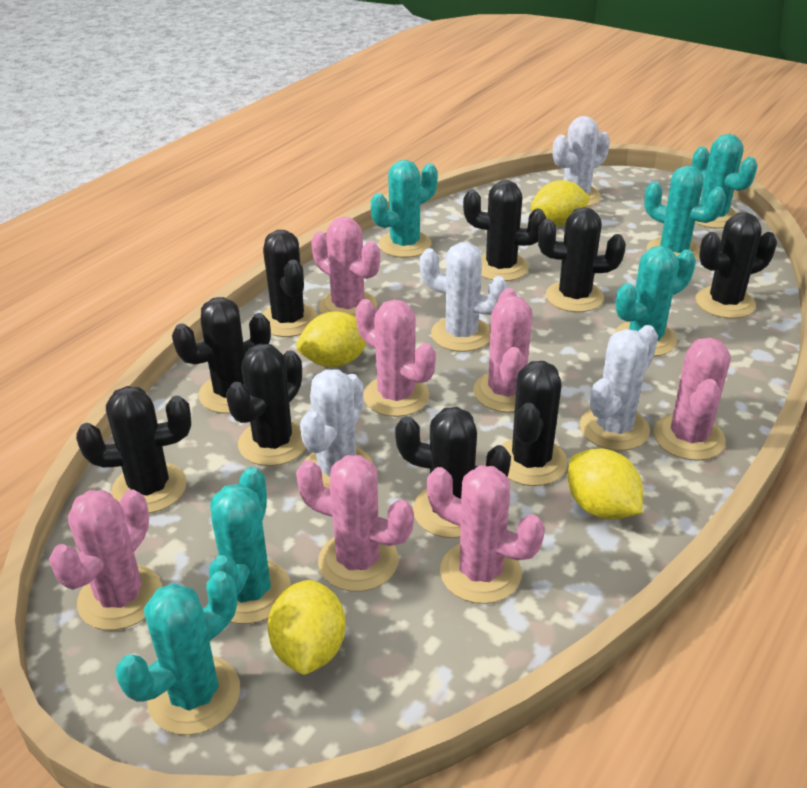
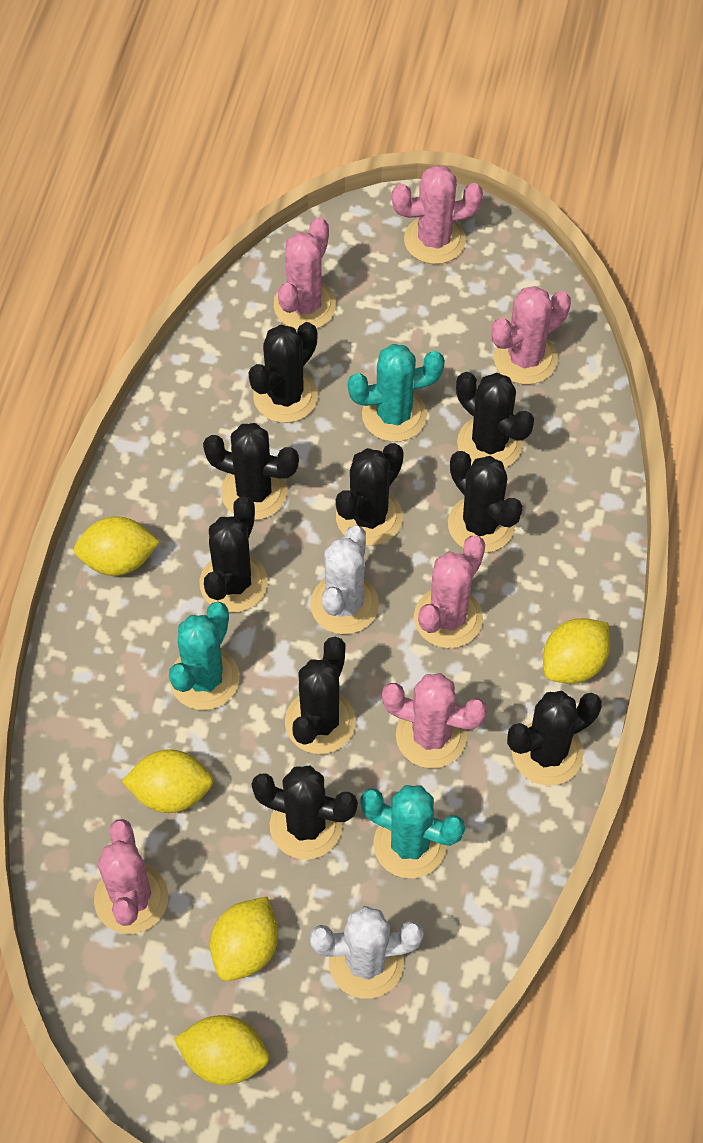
pink cactus: 7 -> 6
turquoise cactus: 6 -> 3
white cactus: 4 -> 2
yellow lemon: 4 -> 5

